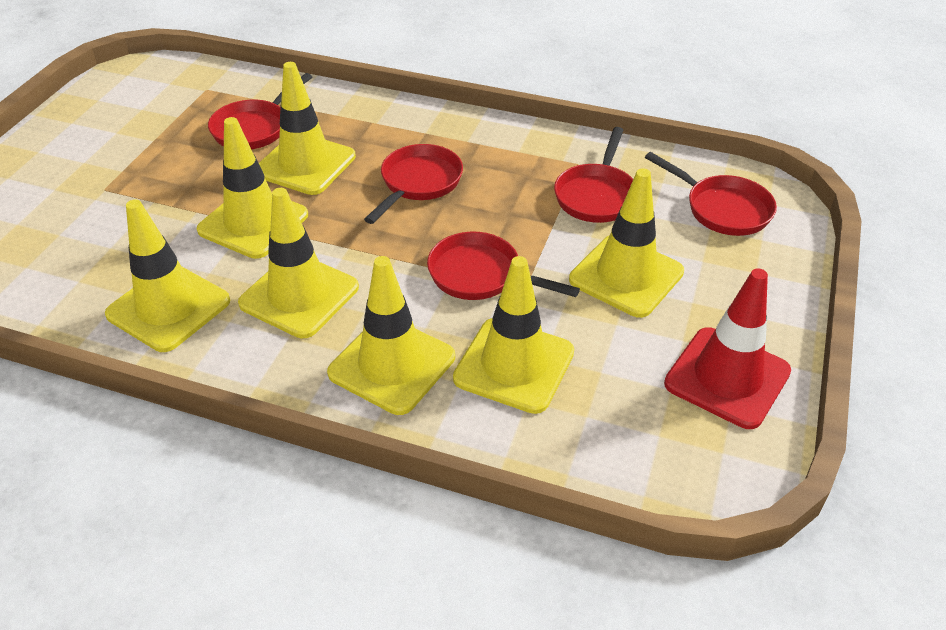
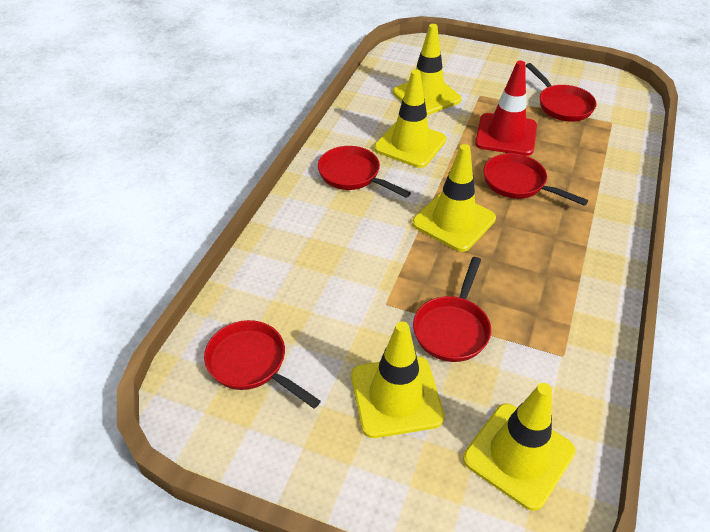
yellow traffic cone: 7 -> 5

